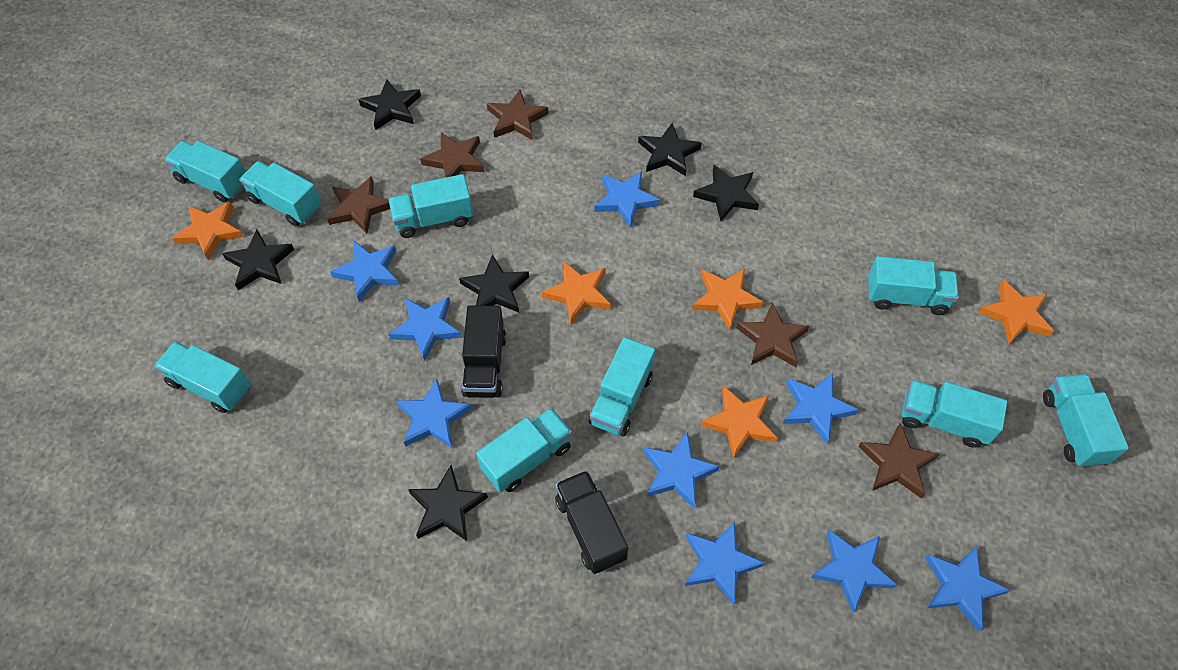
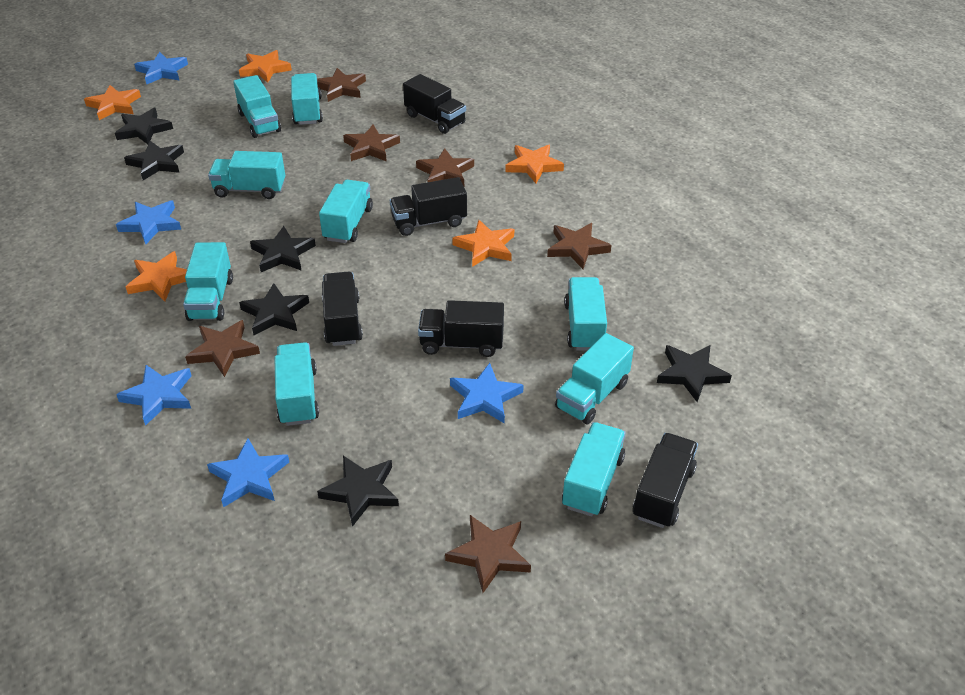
black truck: 2 -> 5
blue star: 9 -> 5
brown star: 5 -> 6

